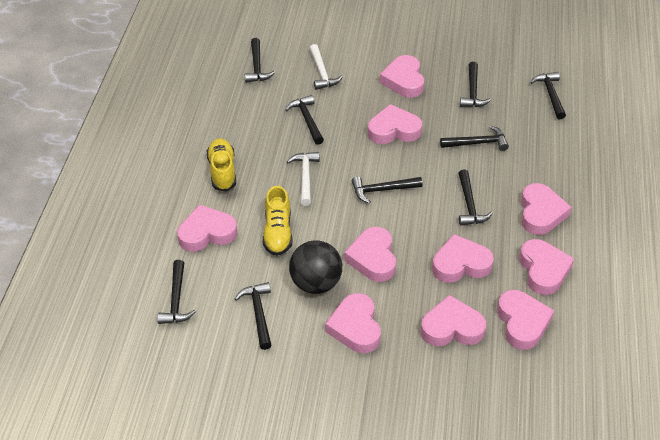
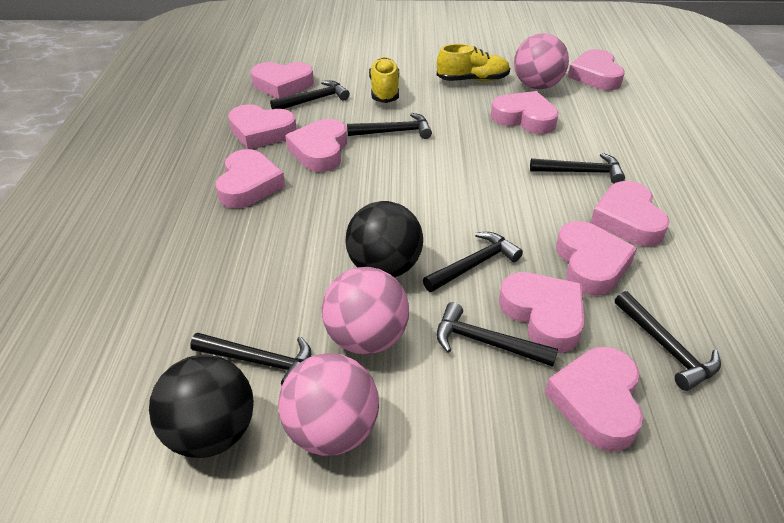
black ball: 1 -> 2
black hammer: 9 -> 7
pink ball: 0 -> 3
white hammer: 2 -> 0

